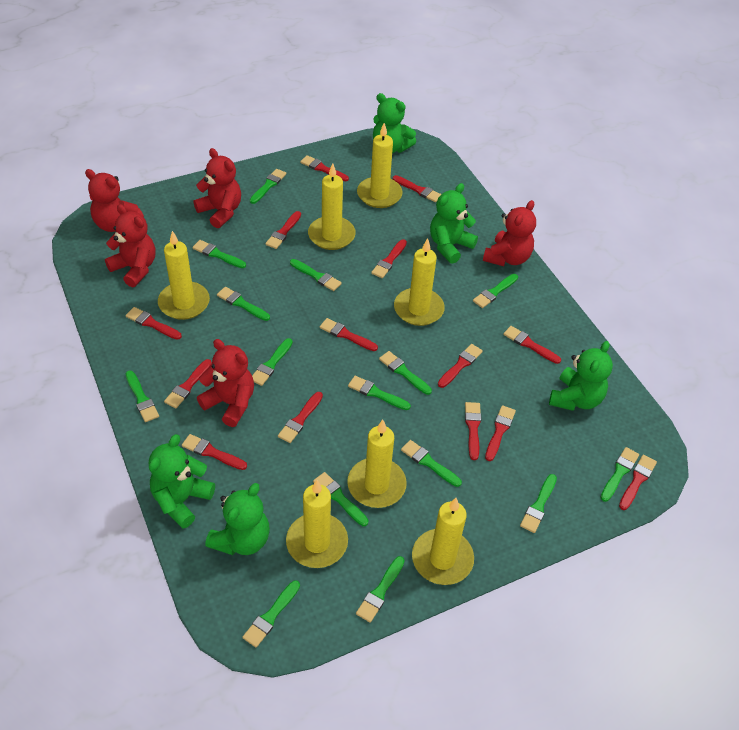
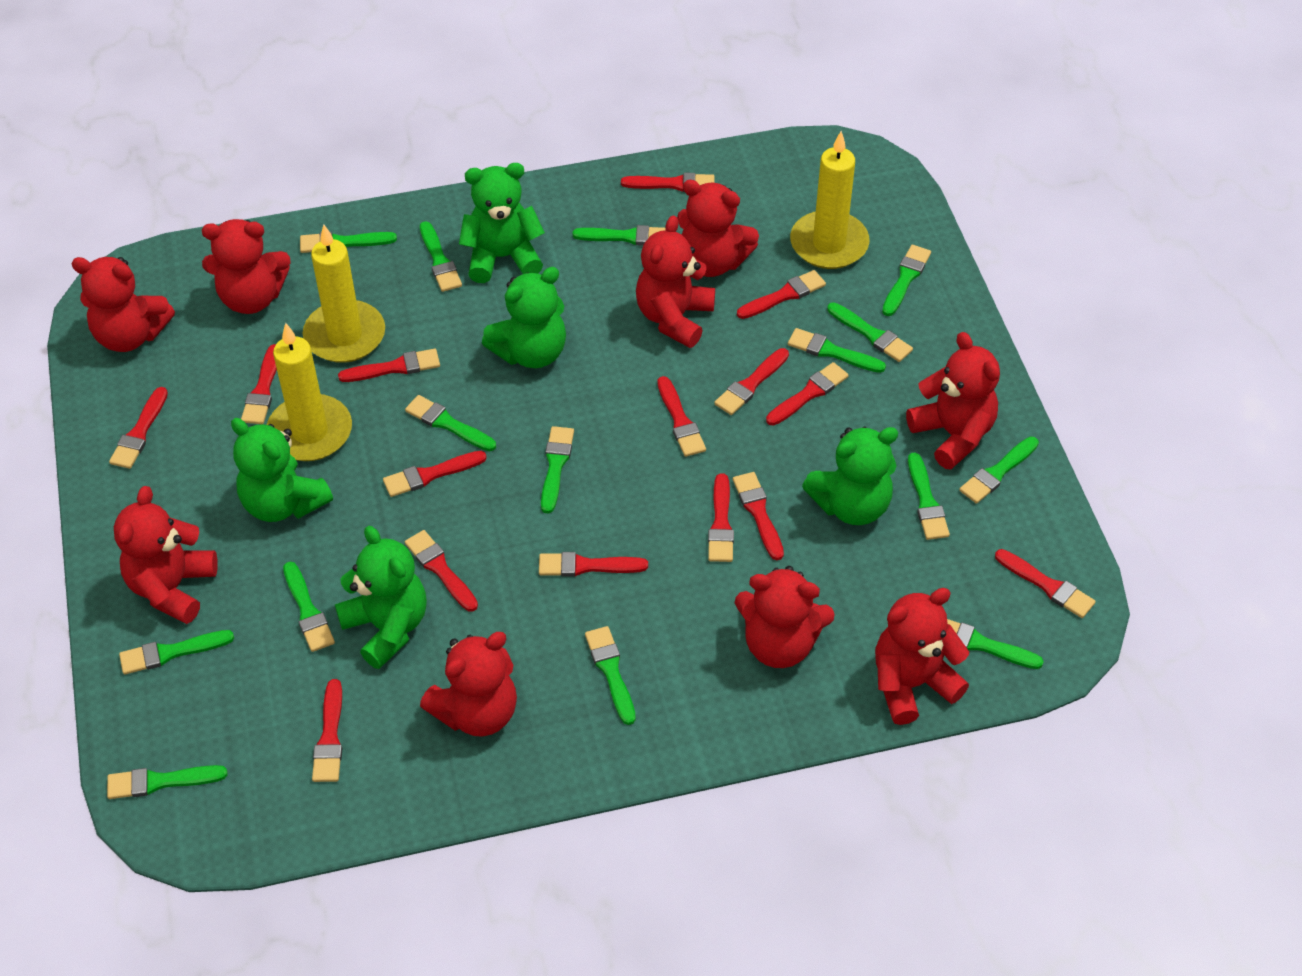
red brush: 14 -> 15
red teddy bear: 5 -> 9
yellow candle: 7 -> 3

